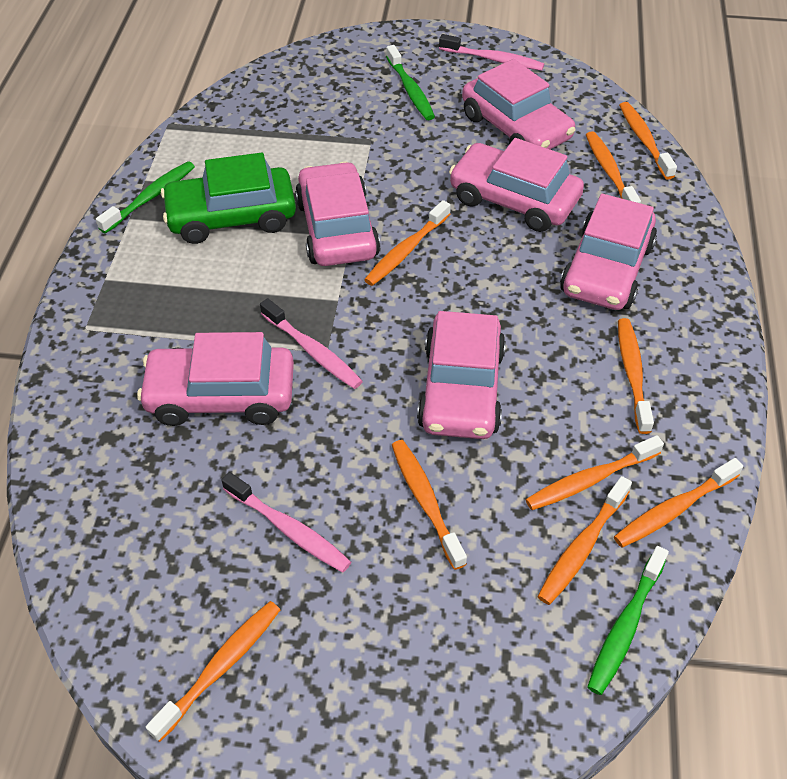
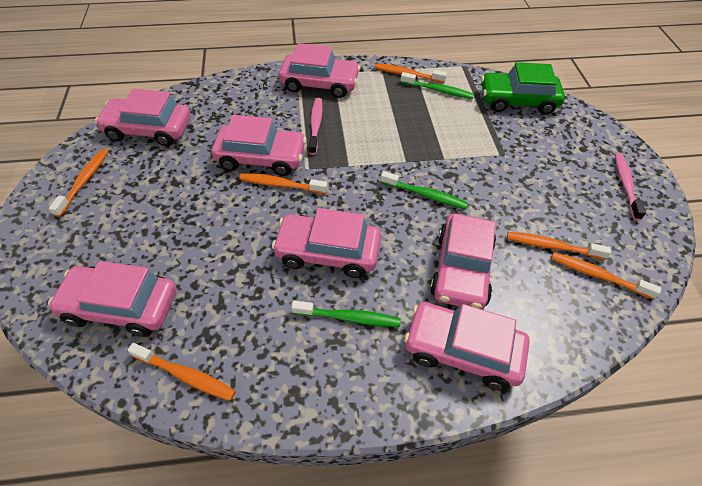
orange toothbrush: 9 -> 6
pink car: 6 -> 7
pink toothbrush: 3 -> 2

